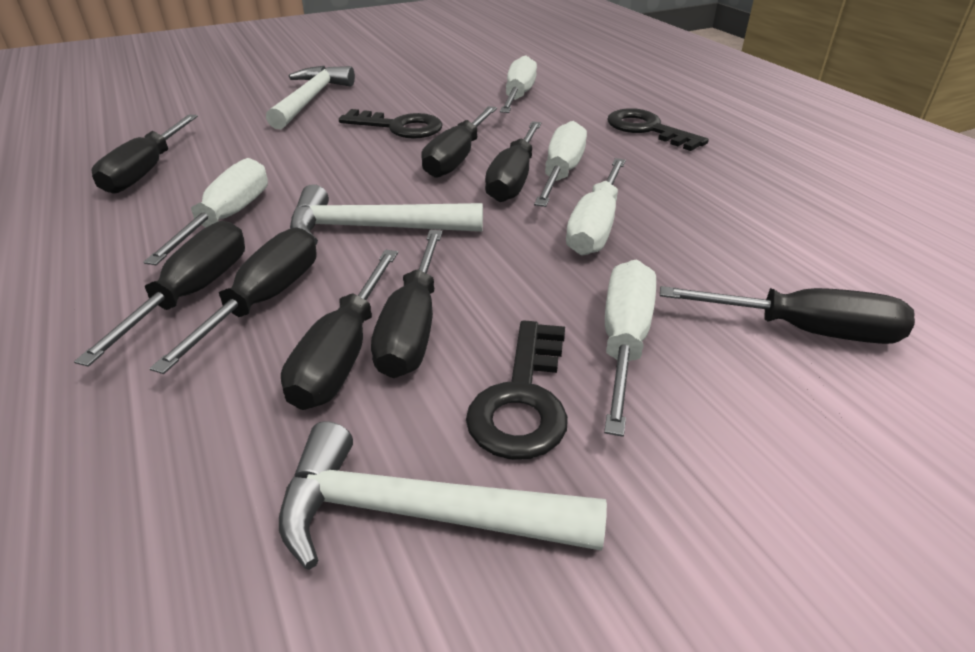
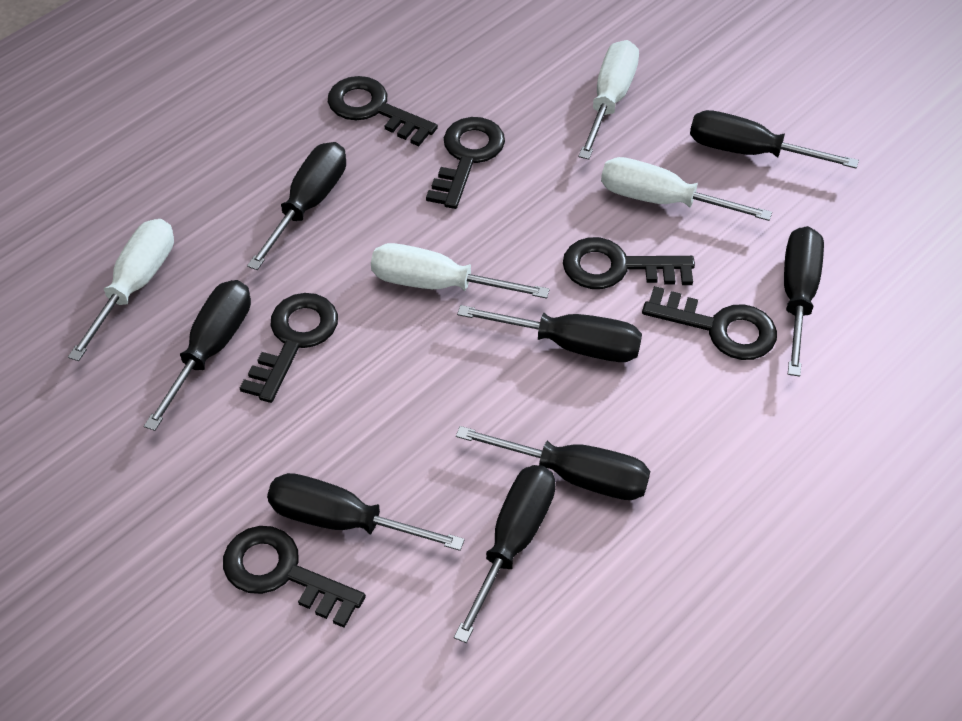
black key: 3 -> 6
white hammer: 3 -> 0
white screwdriver: 5 -> 4

